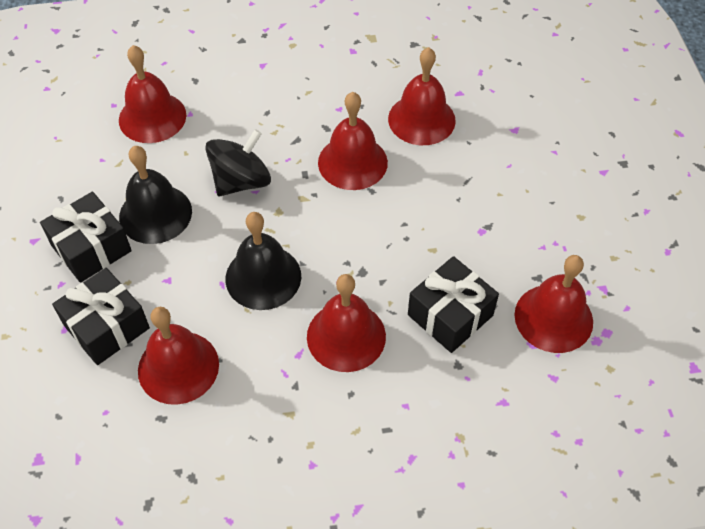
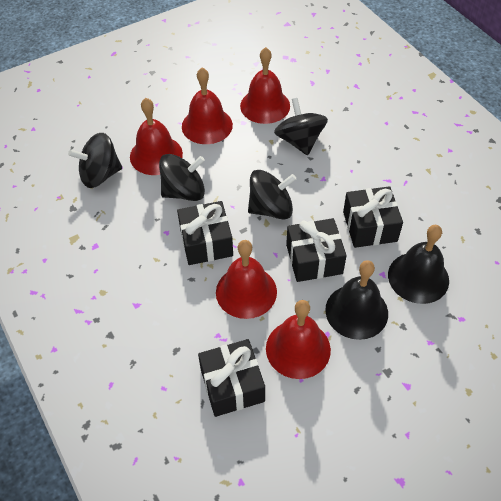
black gift: 3 -> 4
black spinning top: 1 -> 4
red bell: 6 -> 5

